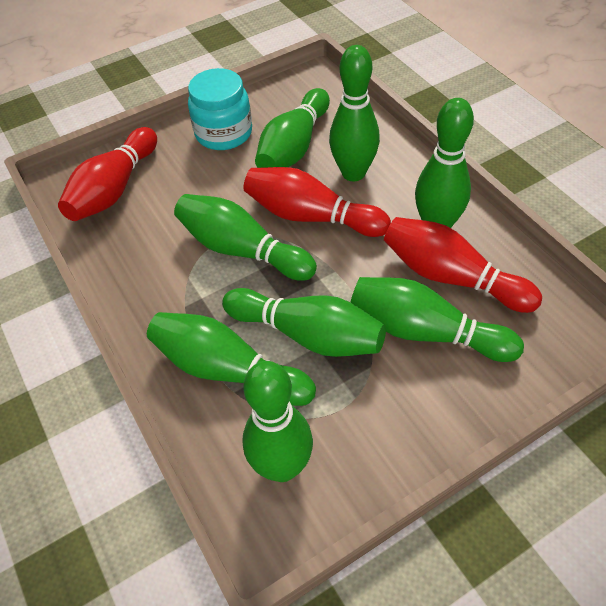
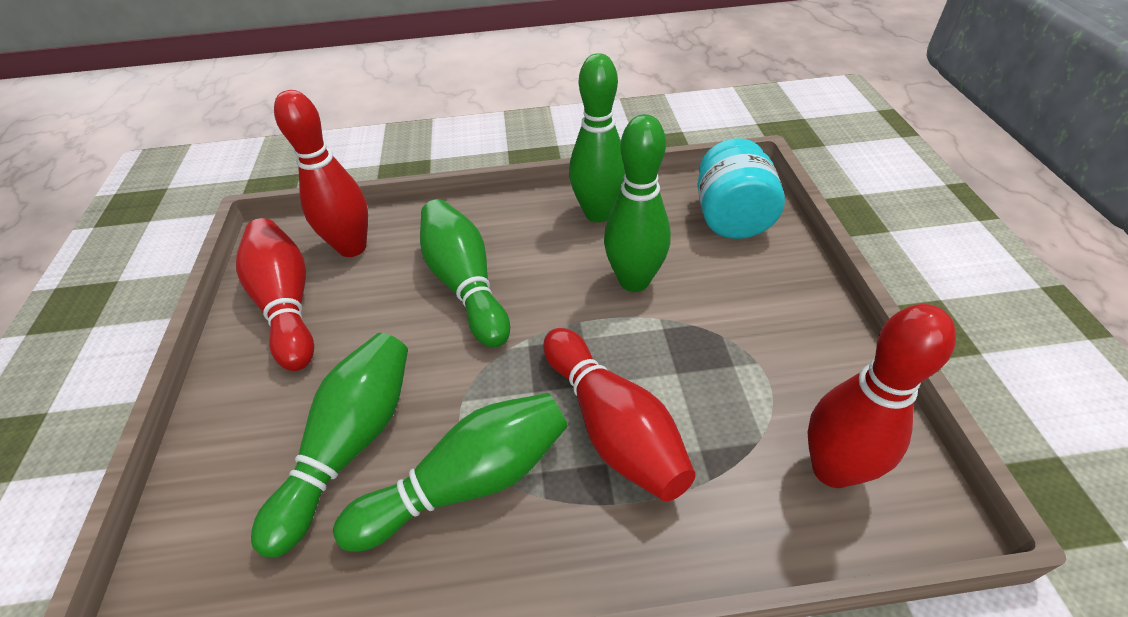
green bowling pin: 8 -> 5
red bowling pin: 3 -> 4

